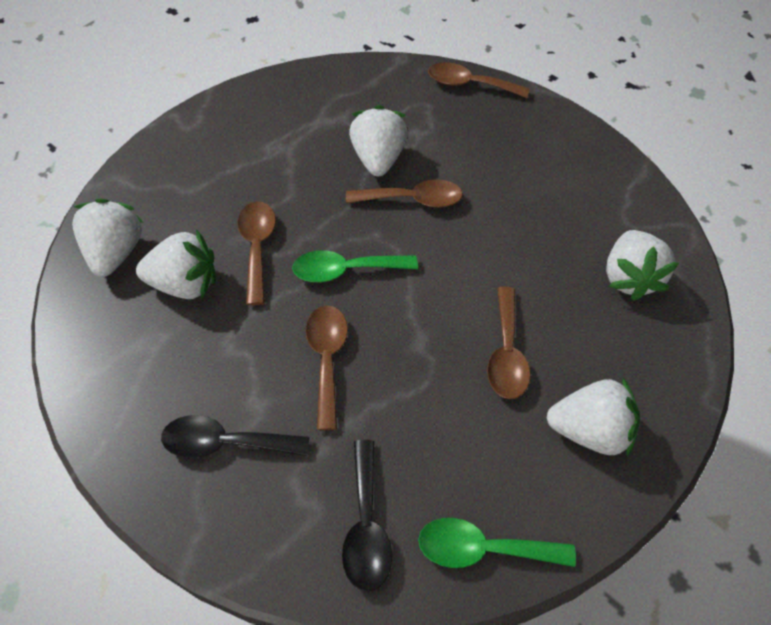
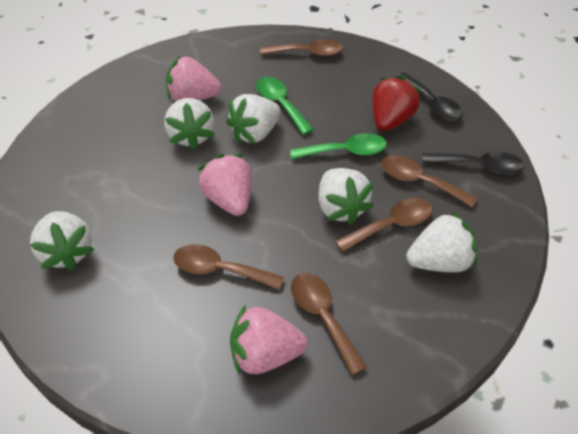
pink strawberry: 0 -> 3
red strawberry: 0 -> 1

